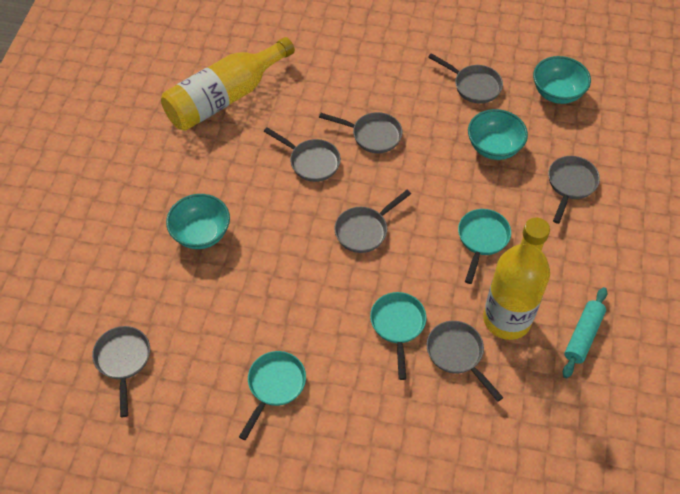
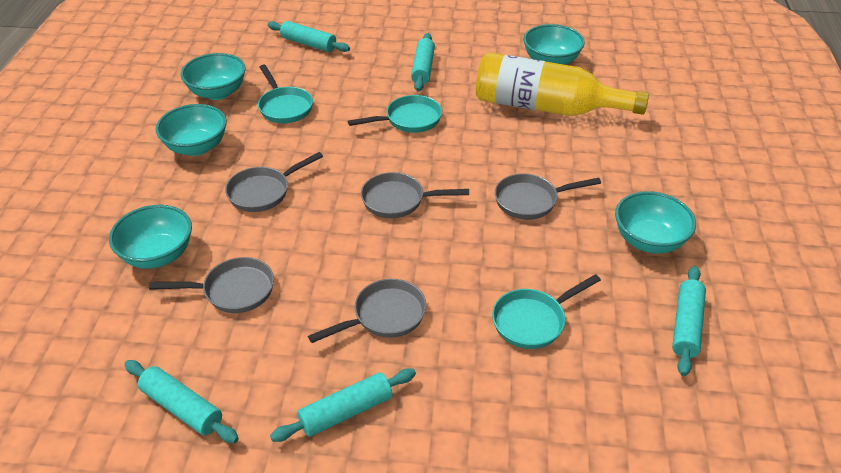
grey pan: 7 -> 5
turquoise bowl: 3 -> 5
turquoise rolling pin: 1 -> 5
yellow bottle: 2 -> 1

